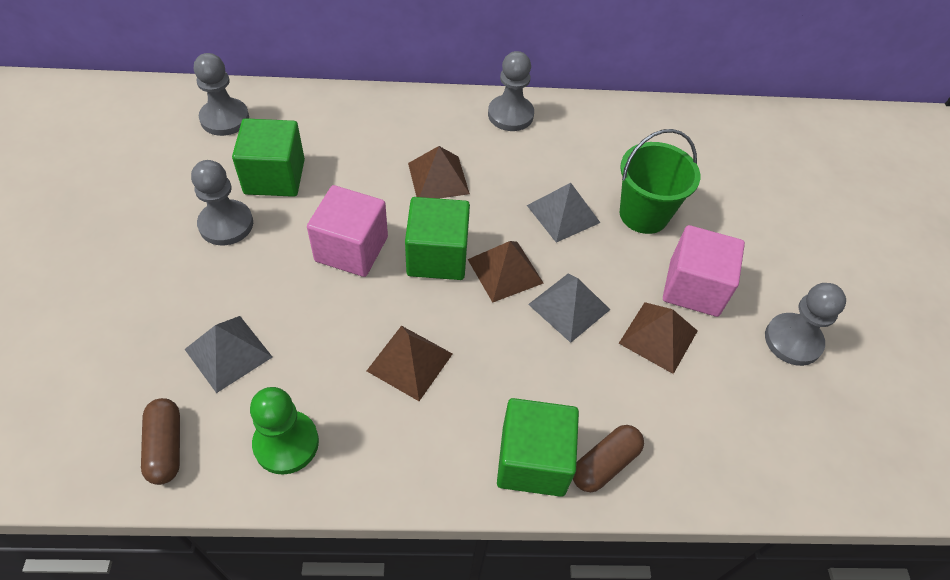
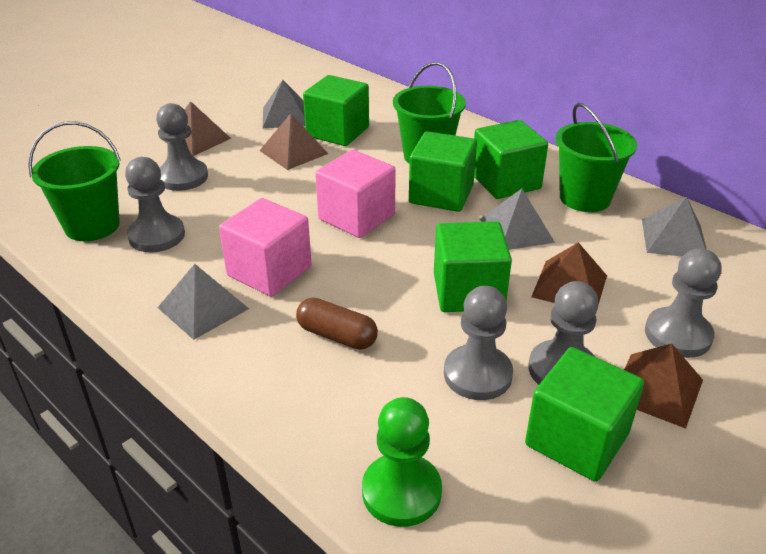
brown capsule: 2 -> 1
green bucket: 1 -> 3
green cube: 3 -> 5
grey pawn: 4 -> 5
grey pyramid: 3 -> 4

